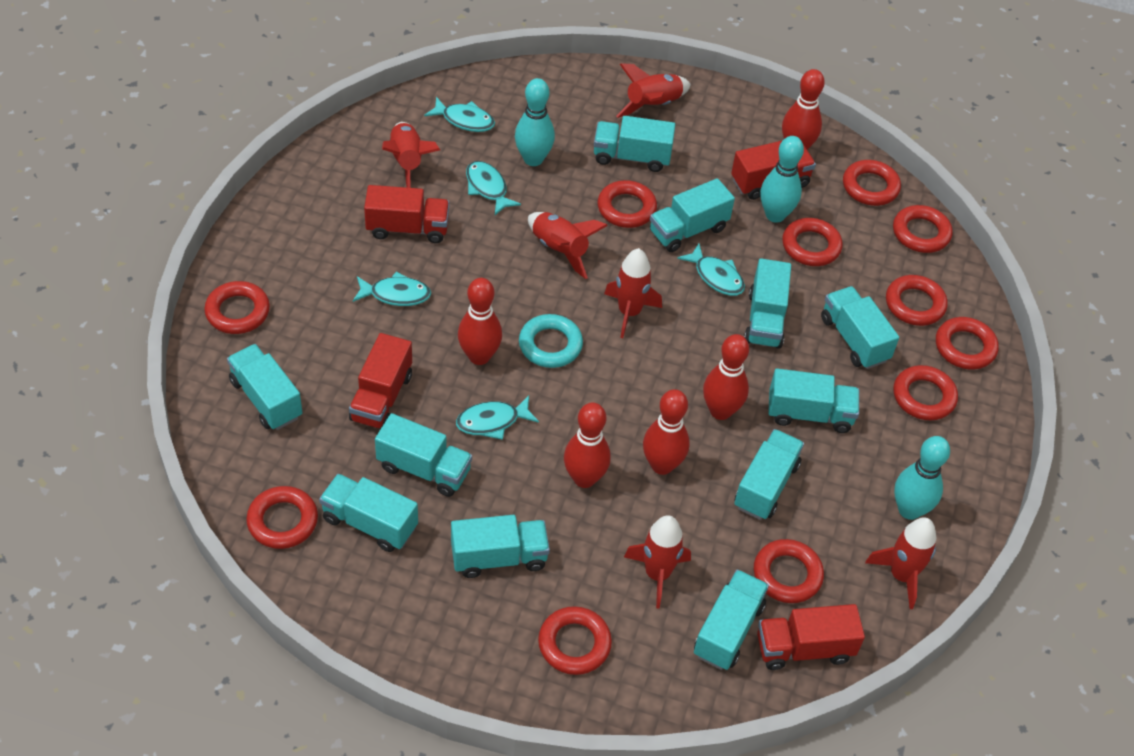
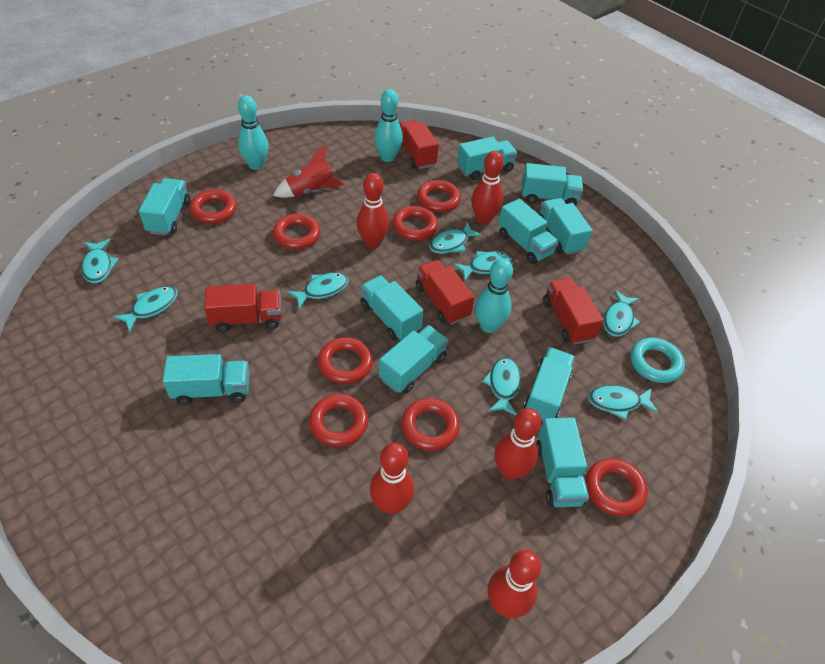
red ring: 11 -> 8
red rocket: 6 -> 1
turquoise fish: 5 -> 8
turquoise truck: 11 -> 10

